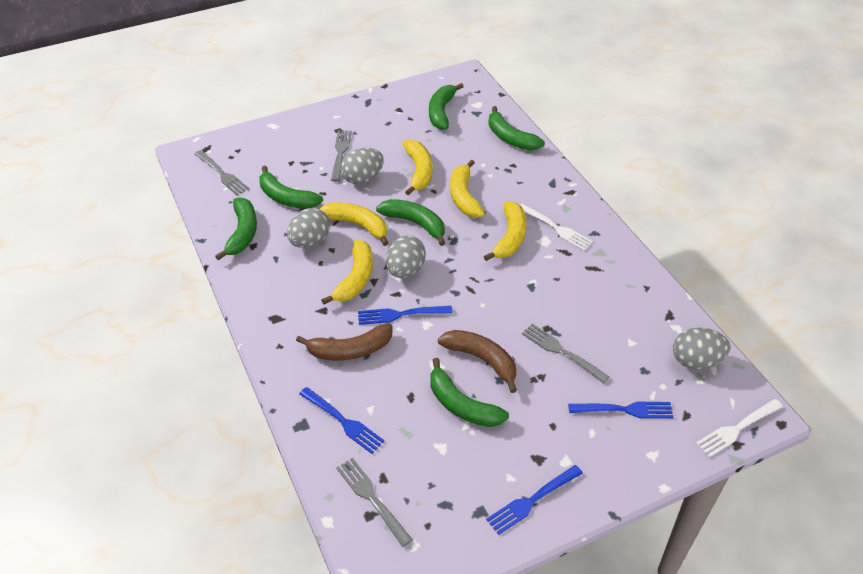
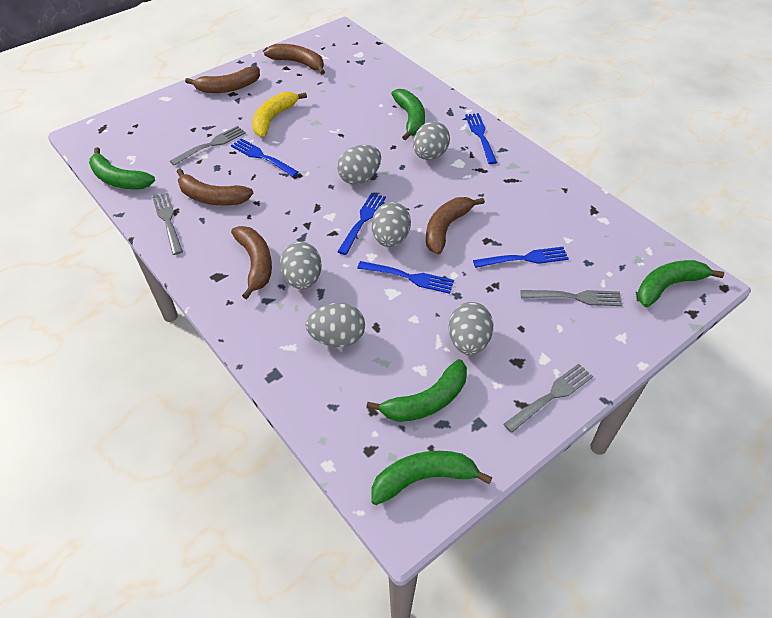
blue fork: 4 -> 5
brown banana: 2 -> 5
green banana: 6 -> 5
grey egg: 4 -> 6
white fork: 2 -> 0
yellow banana: 5 -> 1

